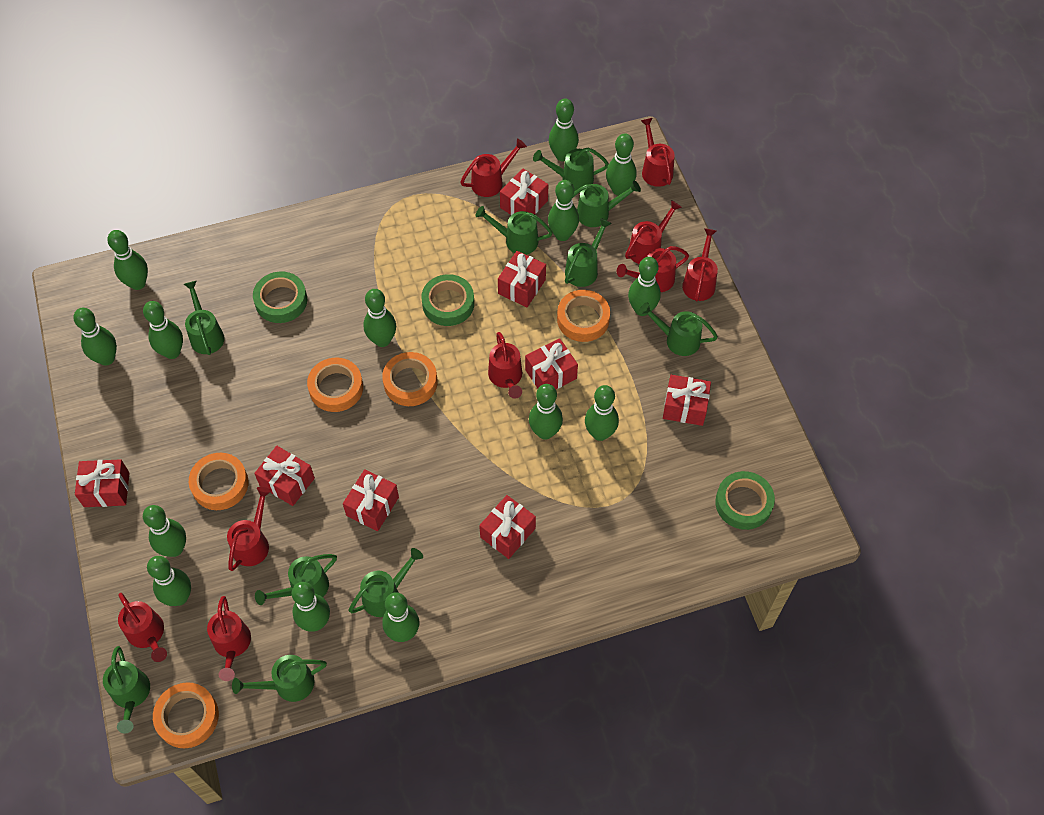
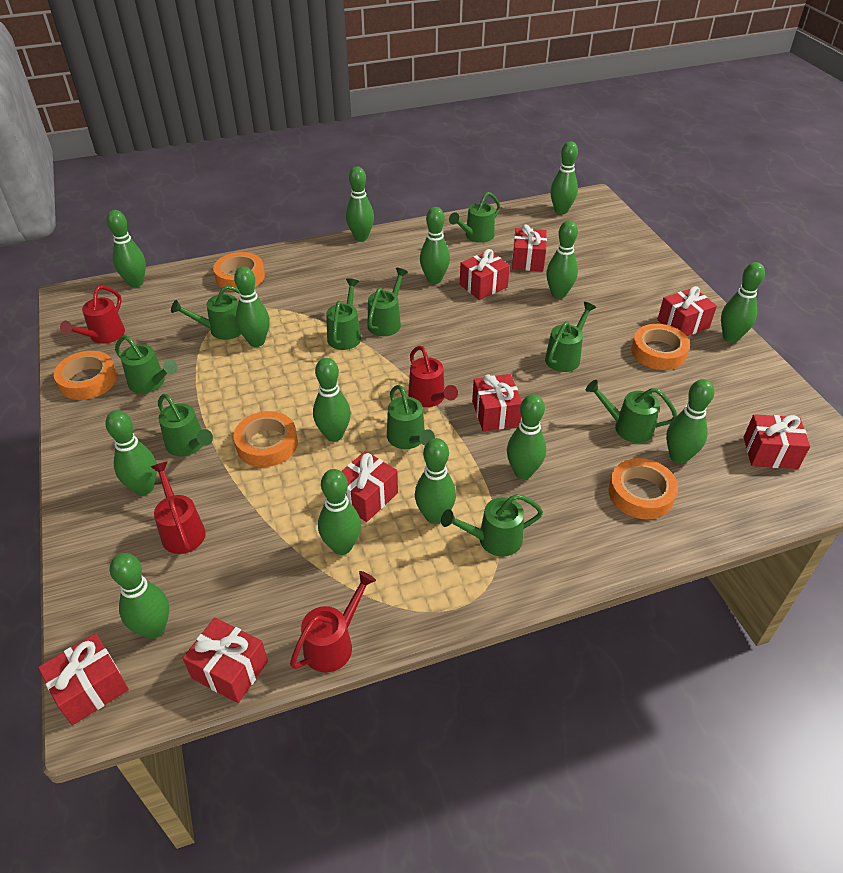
green tape: 3 -> 0
red watering can: 9 -> 4

